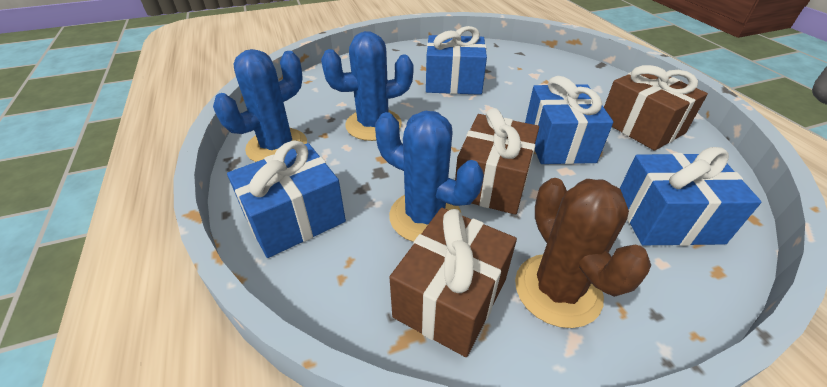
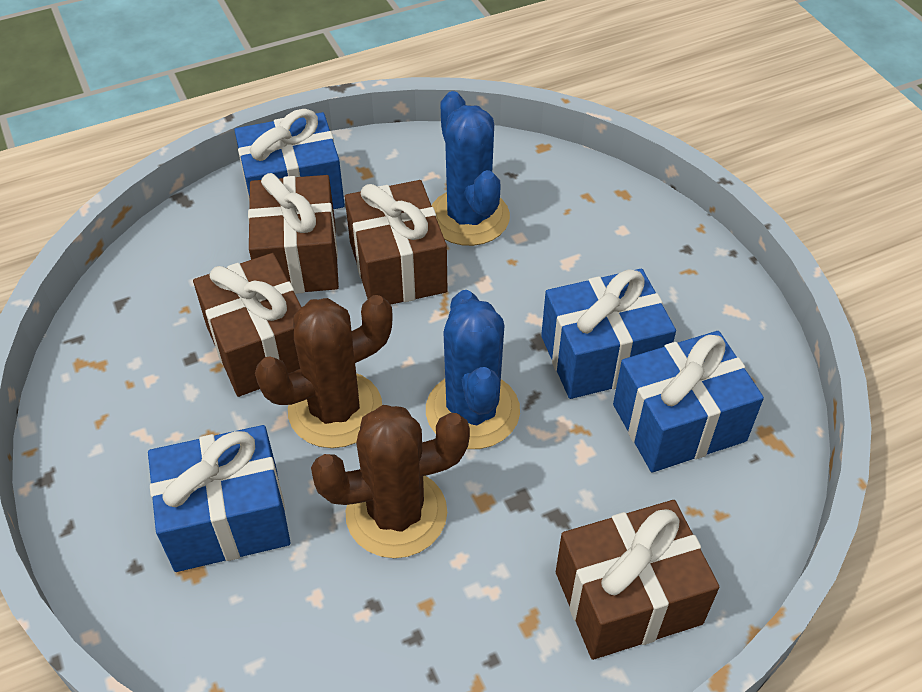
blue cactus: 3 -> 2
brown cactus: 1 -> 2
brown gift: 3 -> 4

